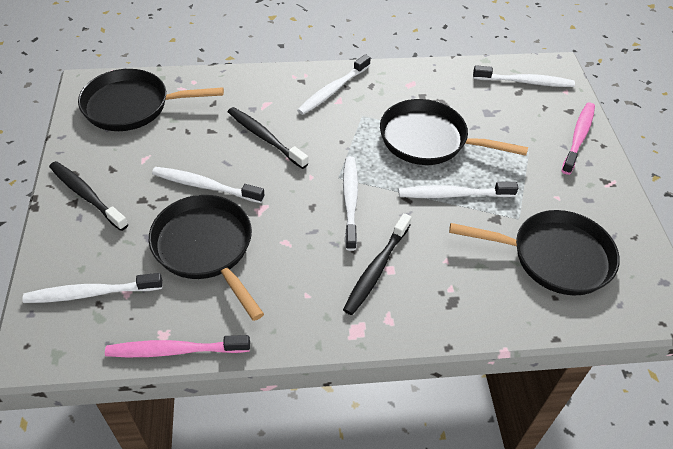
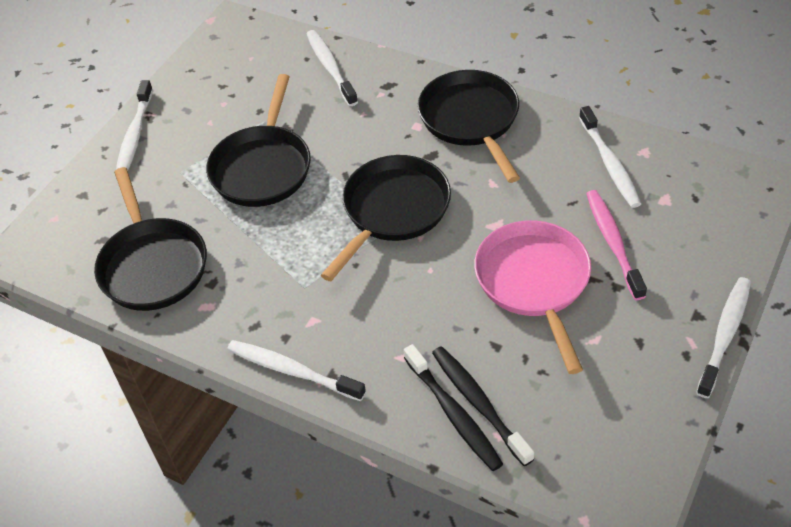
black toothbrush: 3 -> 2
pink pan: 0 -> 1
pink toothbrush: 2 -> 1
white toothbrush: 6 -> 5

